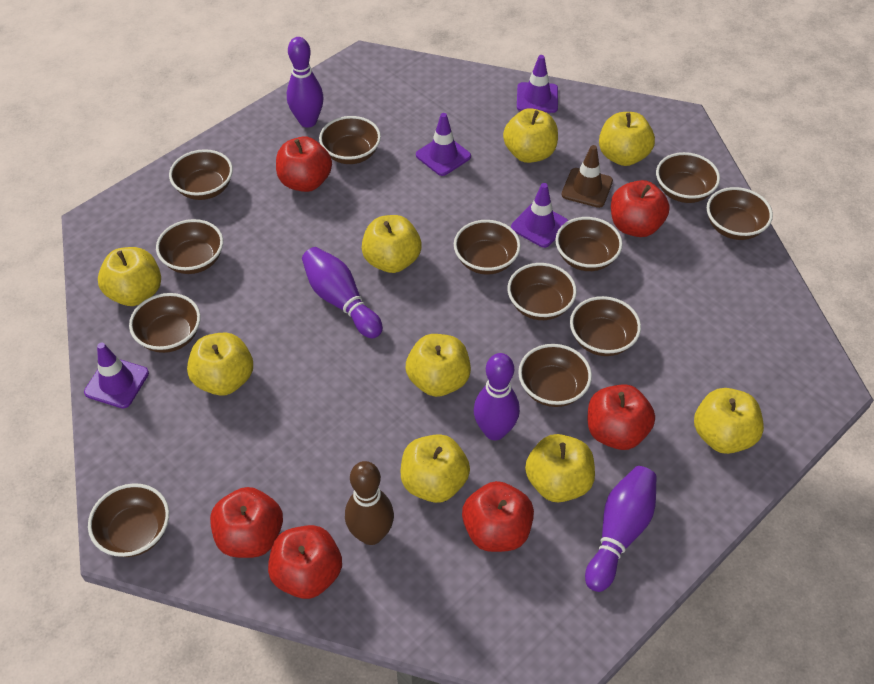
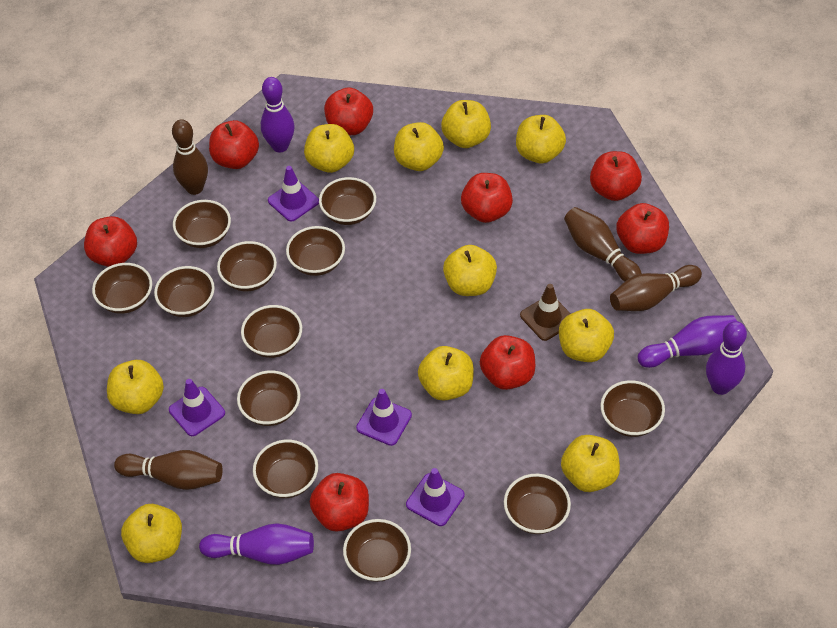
brown bowling pin: 1 -> 4
red apple: 6 -> 8
yellow apple: 9 -> 10

